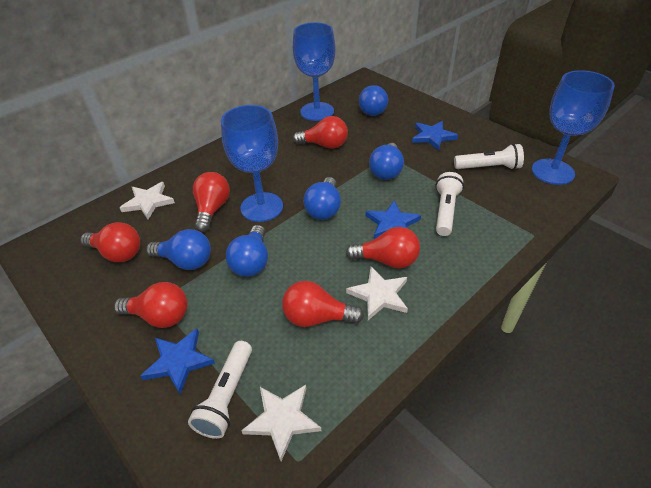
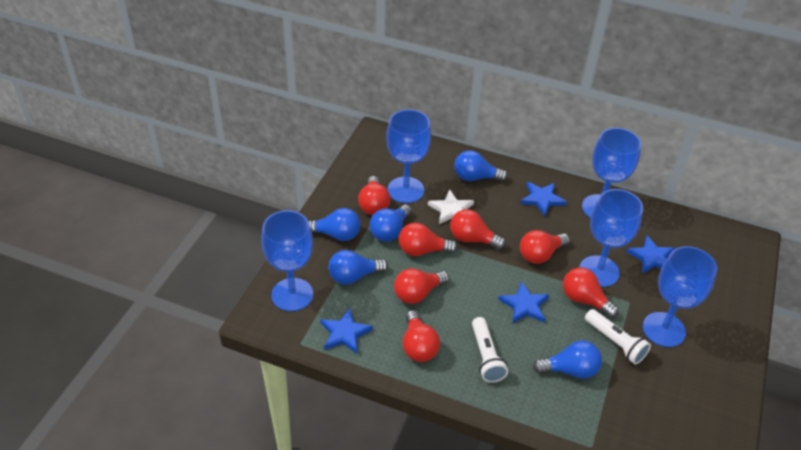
blue goblet: 3 -> 5
blue star: 3 -> 4
red light bulb: 6 -> 7
white flashlight: 3 -> 2
white star: 3 -> 1

